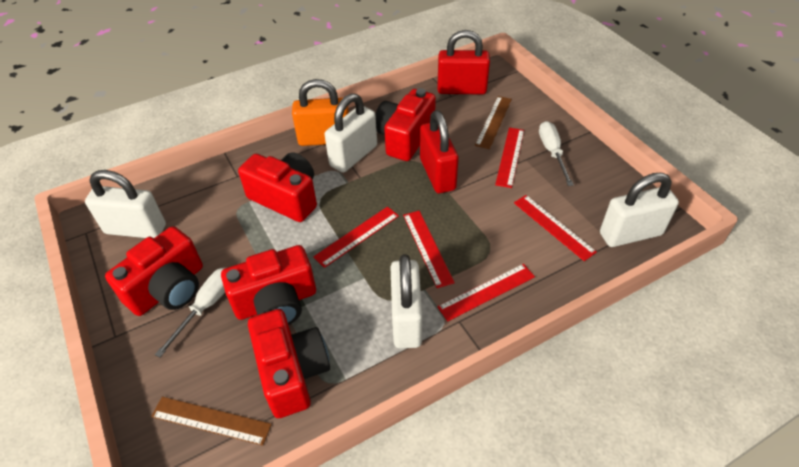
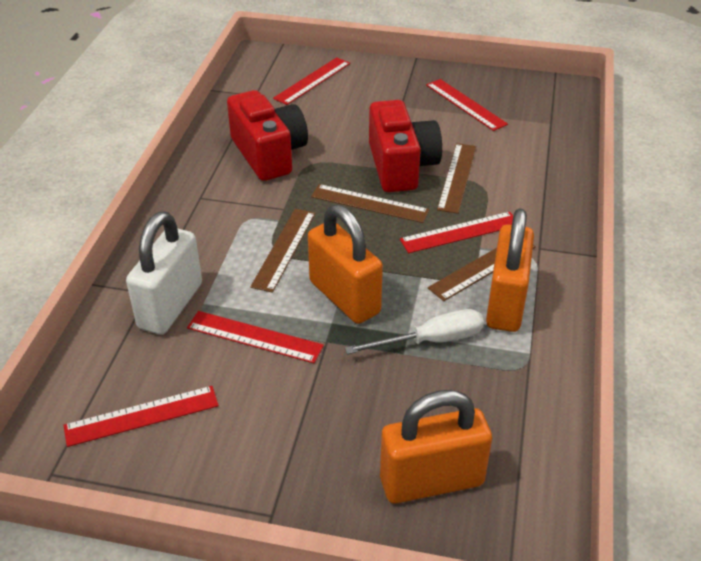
brown ruler: 2 -> 4
orange padlock: 1 -> 3
red camera: 5 -> 2
red padlock: 2 -> 0
white padlock: 4 -> 1
white screwdriver: 2 -> 1

